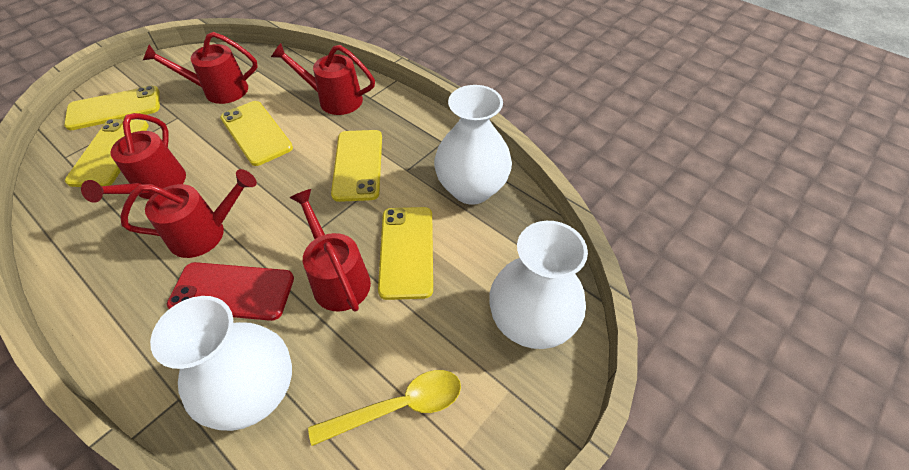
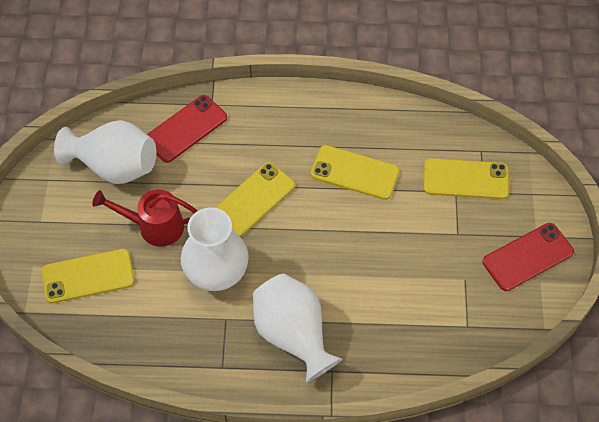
red phone: 1 -> 2
red watering can: 5 -> 1
yellow phone: 5 -> 4
yellow spoon: 1 -> 0

